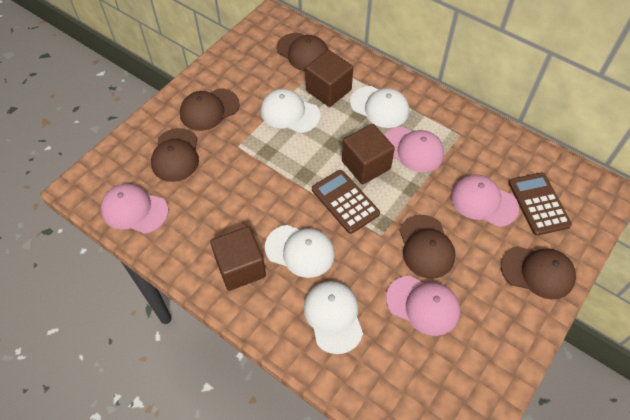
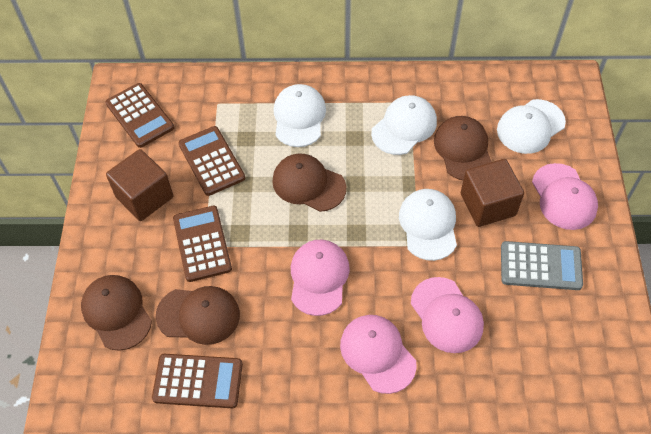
brown calculator: 2 -> 4
brown cap: 5 -> 4
brown cube: 3 -> 2
grey calculator: 0 -> 1

